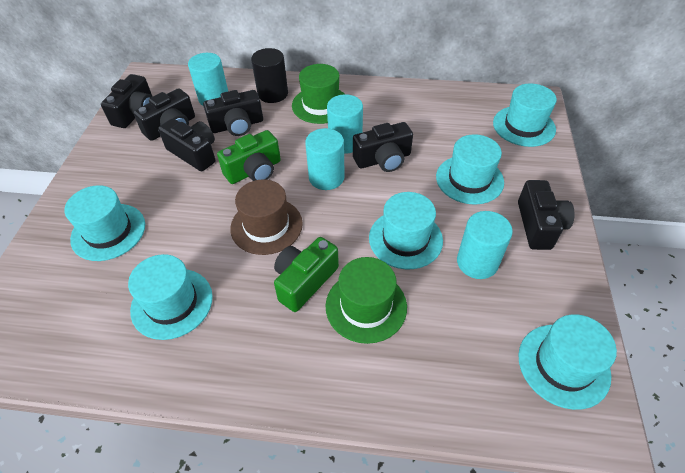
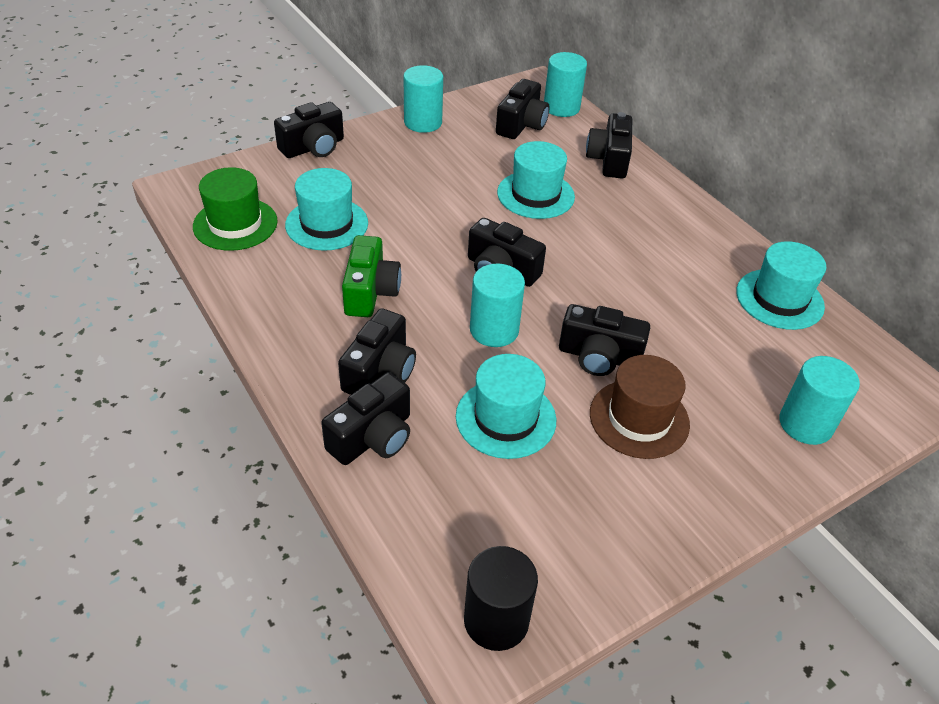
black camera: 6 -> 7
green camera: 2 -> 1
green hat: 2 -> 1
turquoise hat: 6 -> 4

